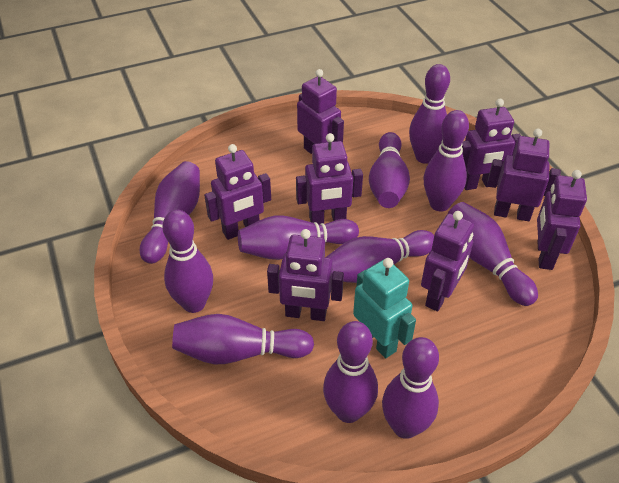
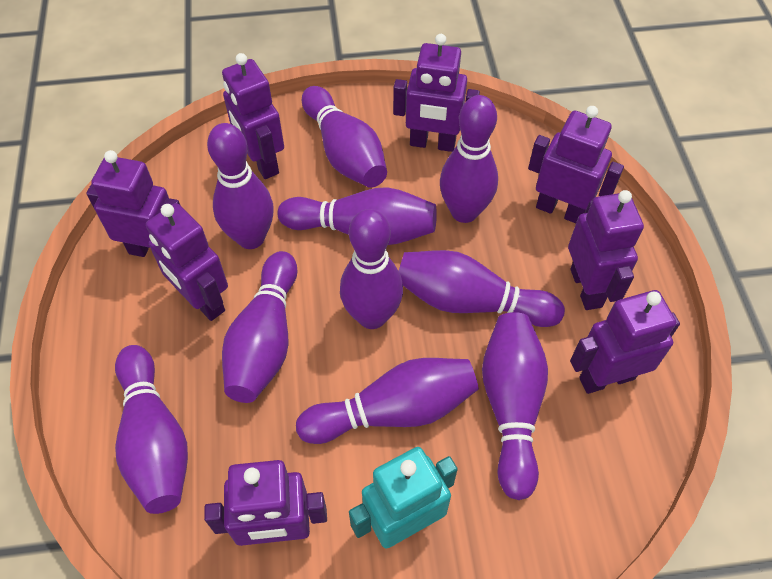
purple bowling pin: 11 -> 10

